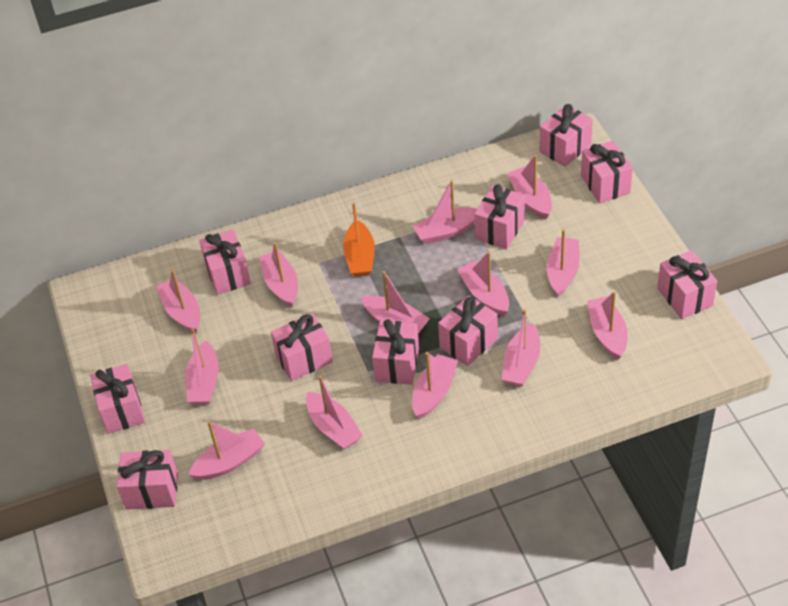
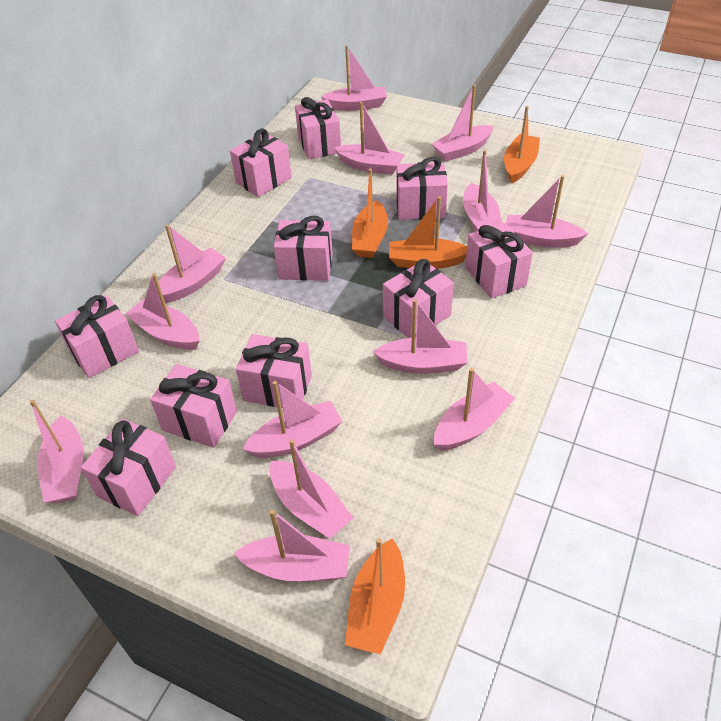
orange boat: 1 -> 4

